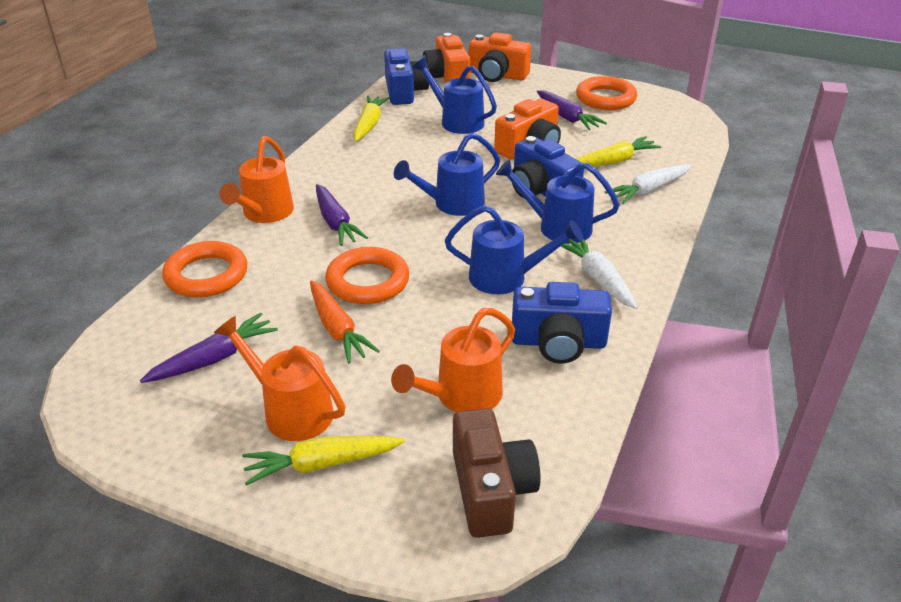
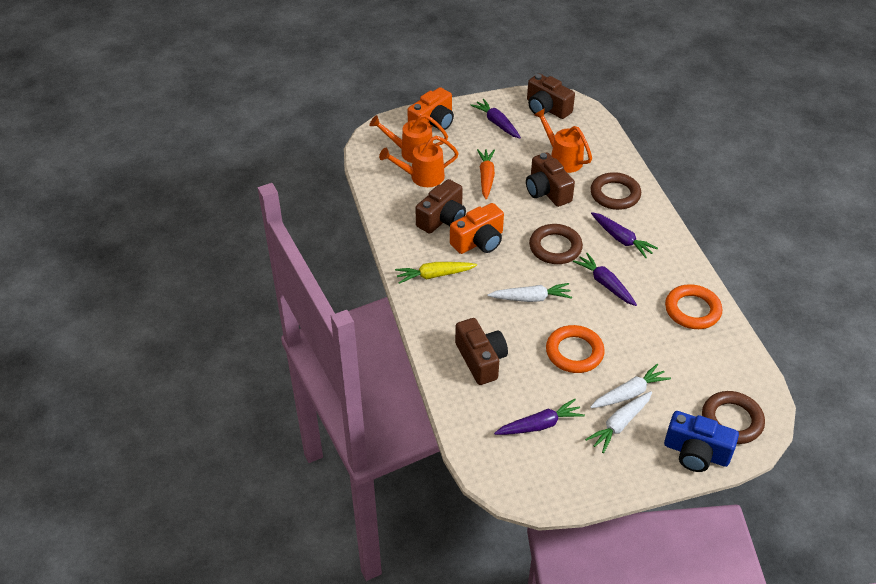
blue camera: 3 -> 1
blue watering can: 4 -> 0
brown camera: 1 -> 4
brown ring: 0 -> 3
orange camera: 3 -> 2
orange ring: 3 -> 2
purple carrot: 3 -> 4
white carrot: 2 -> 3
yellow carrot: 3 -> 1

